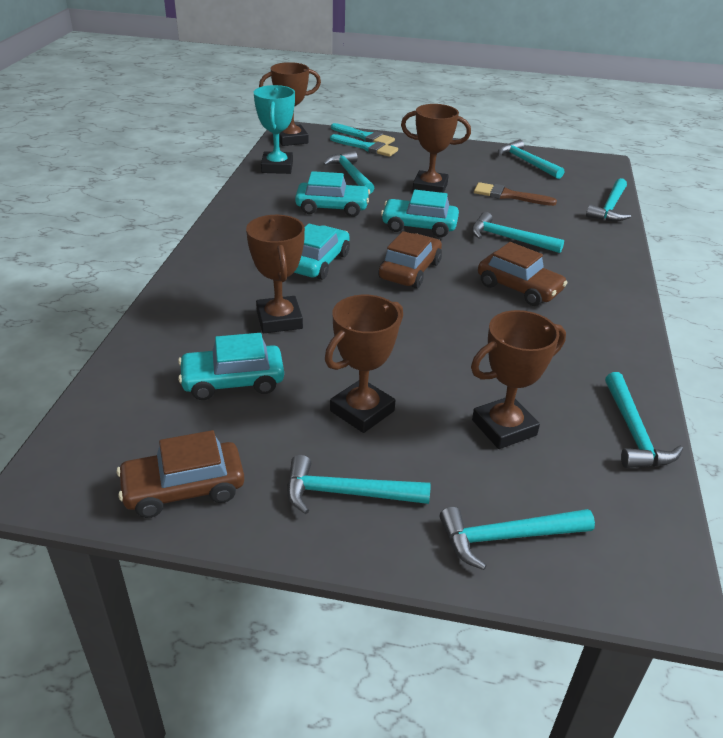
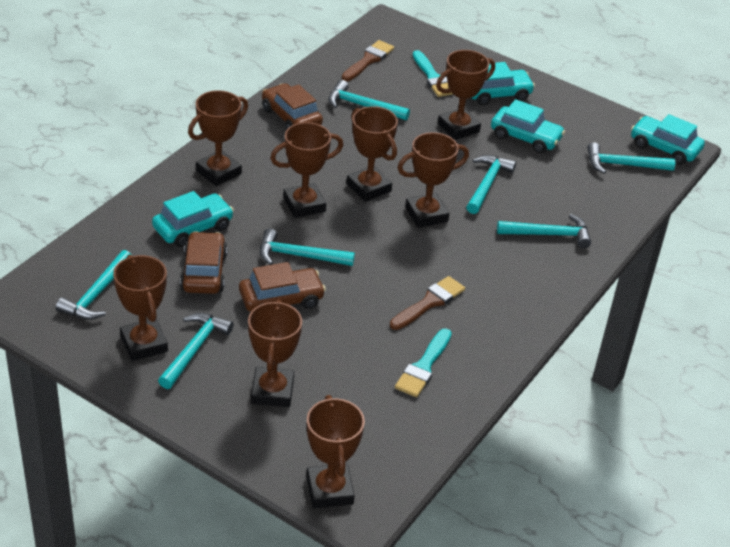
brown brush: 1 -> 2
brown trophy: 5 -> 8
turquoise trophy: 1 -> 0

